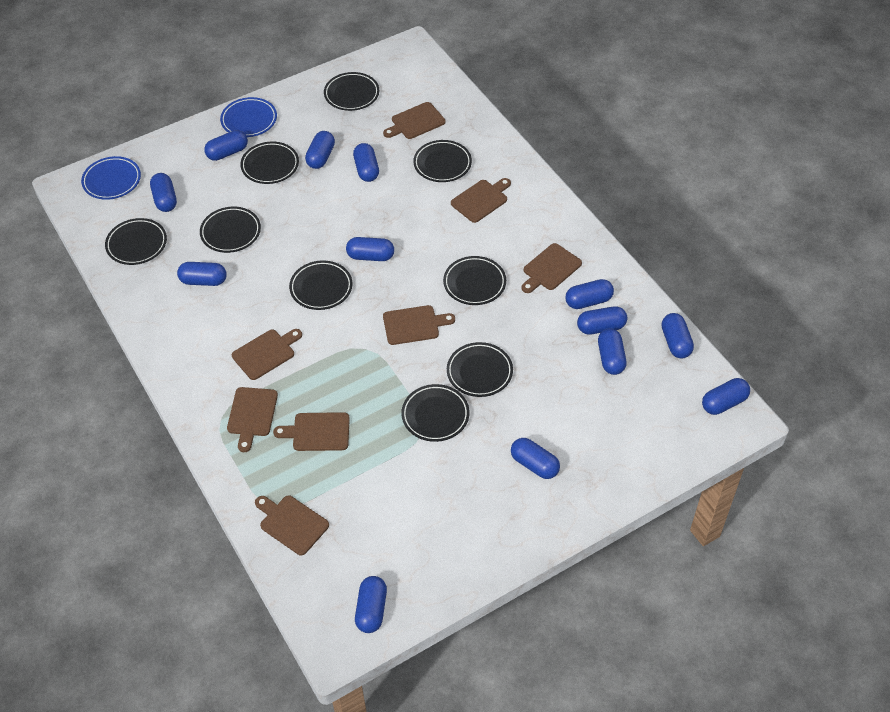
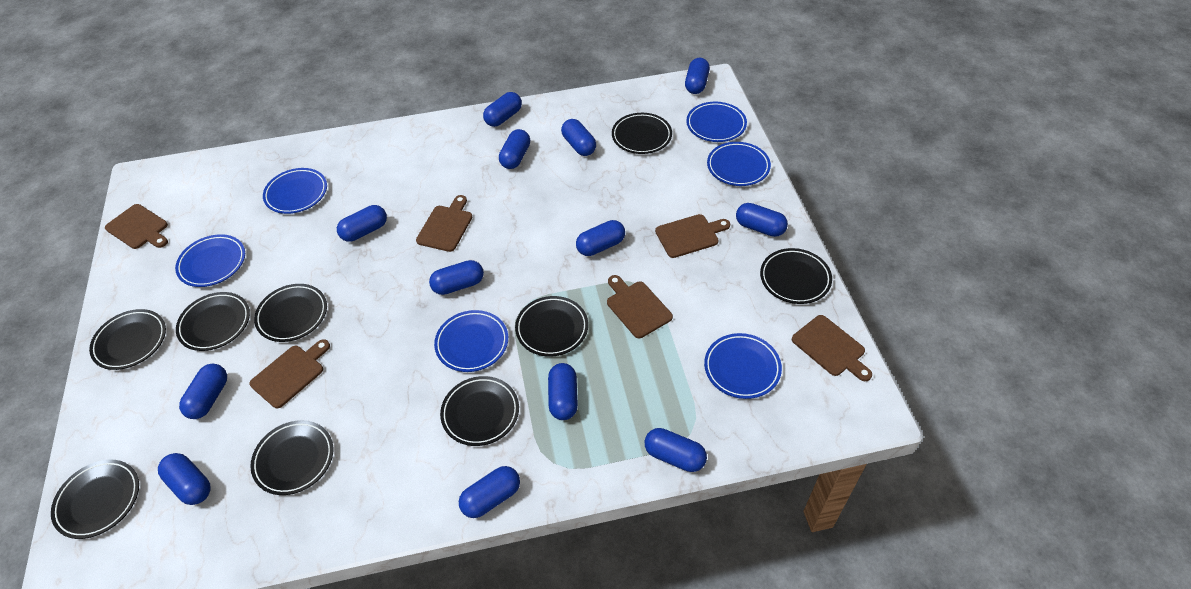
blue plate: 2 -> 6
brown cutting board: 8 -> 6

